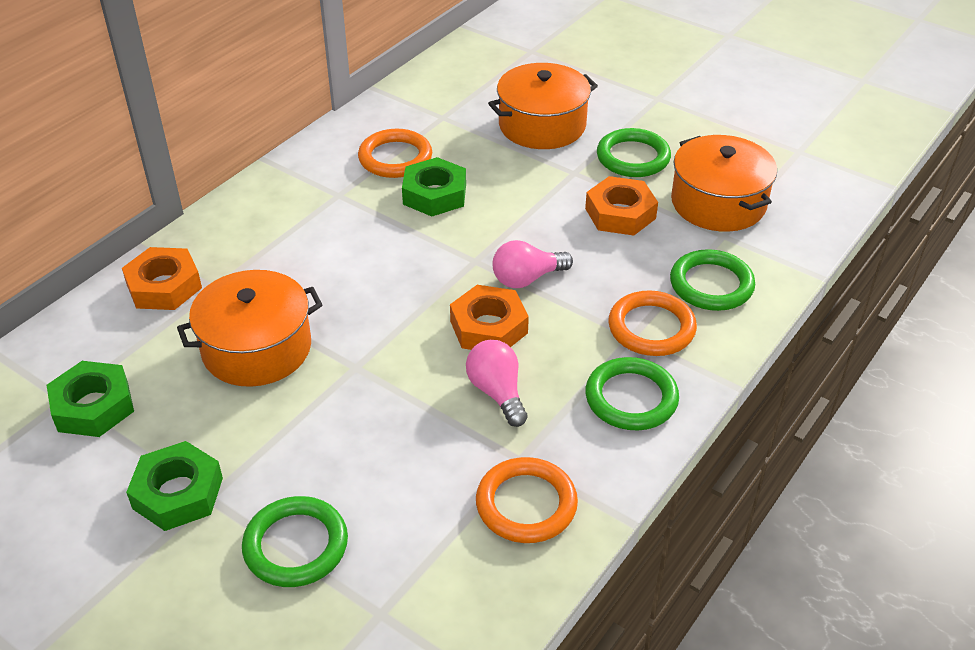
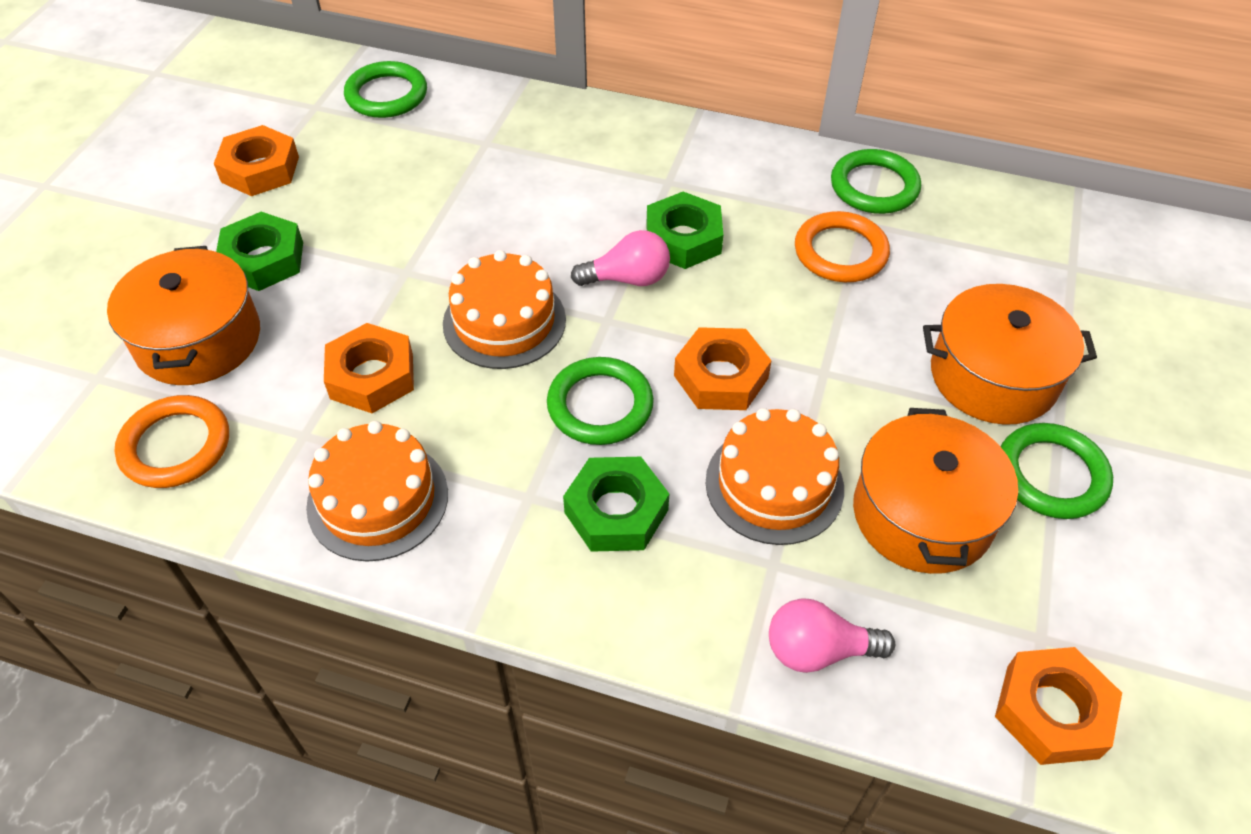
orange cake: 0 -> 3
orange nut: 3 -> 4
orange ring: 3 -> 2

